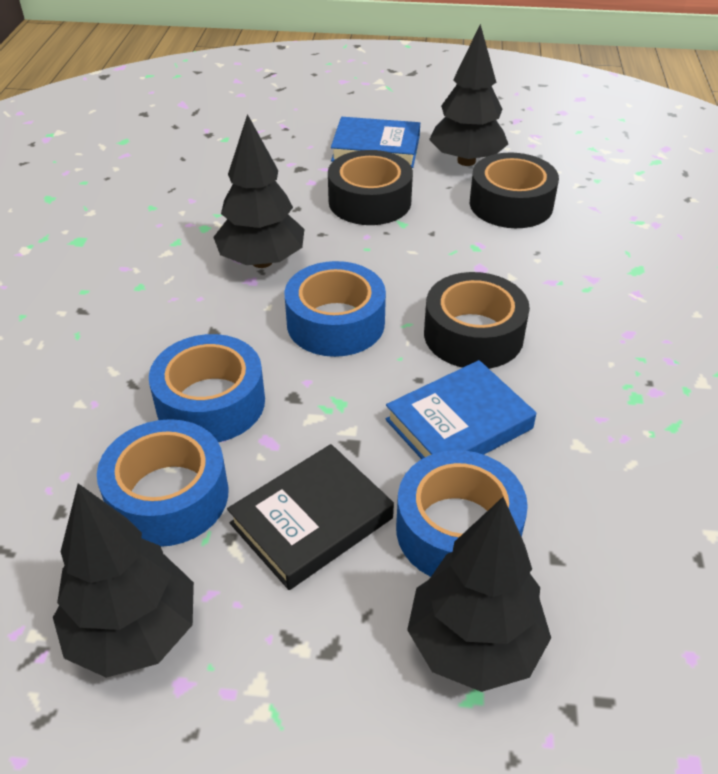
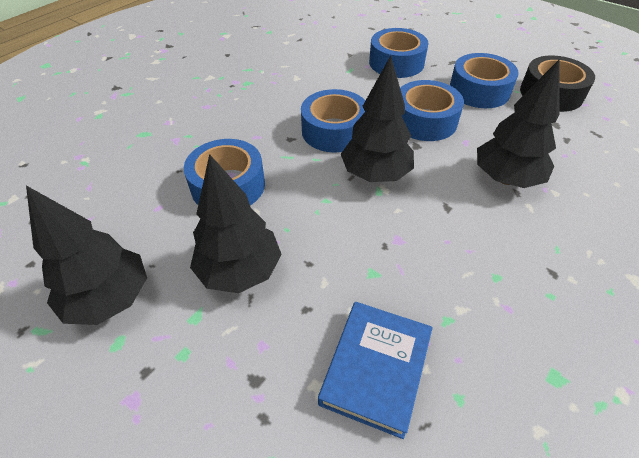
black book: 1 -> 0
black tape: 3 -> 1
blue book: 2 -> 1
blue tape: 4 -> 5

